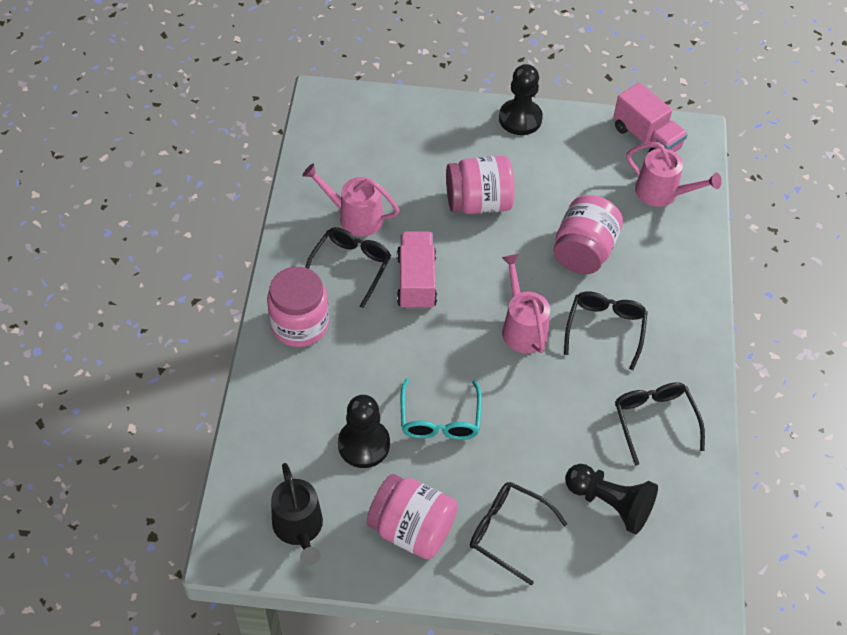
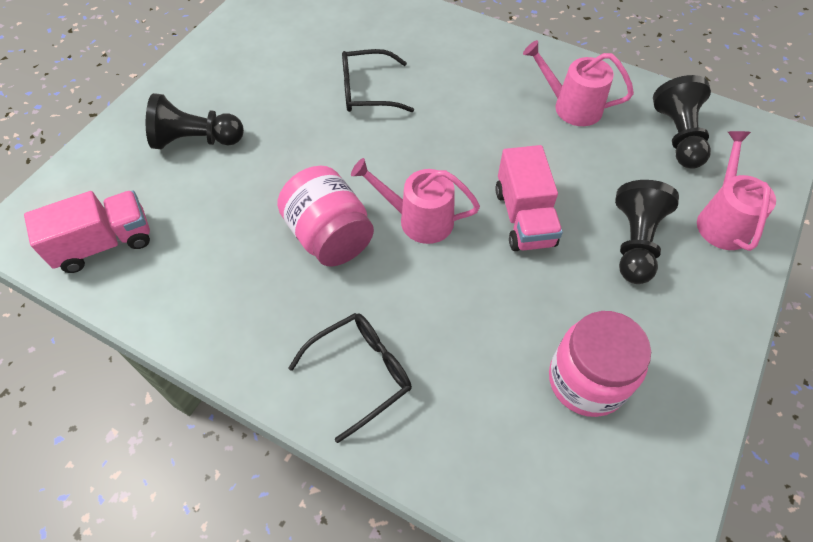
black glasses: 4 -> 2
black watering can: 1 -> 0
pink jar: 4 -> 2
turquoise glasses: 1 -> 0

